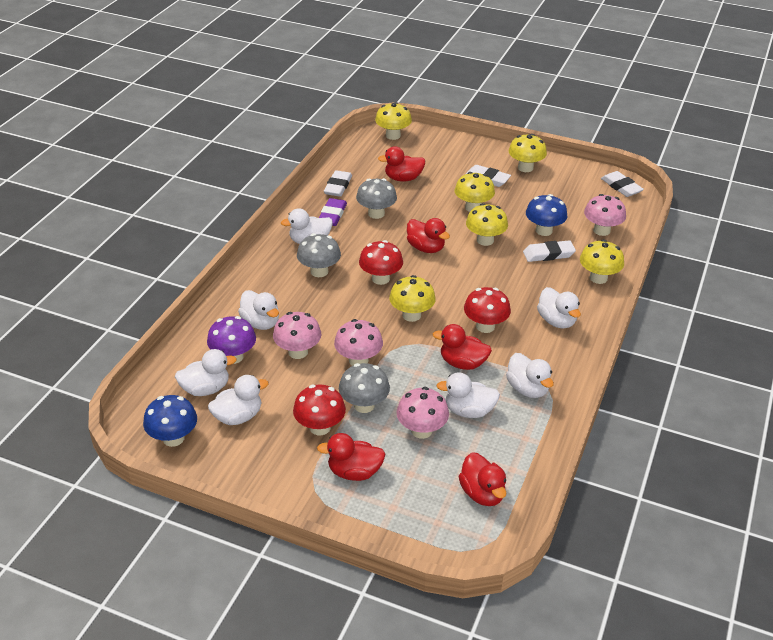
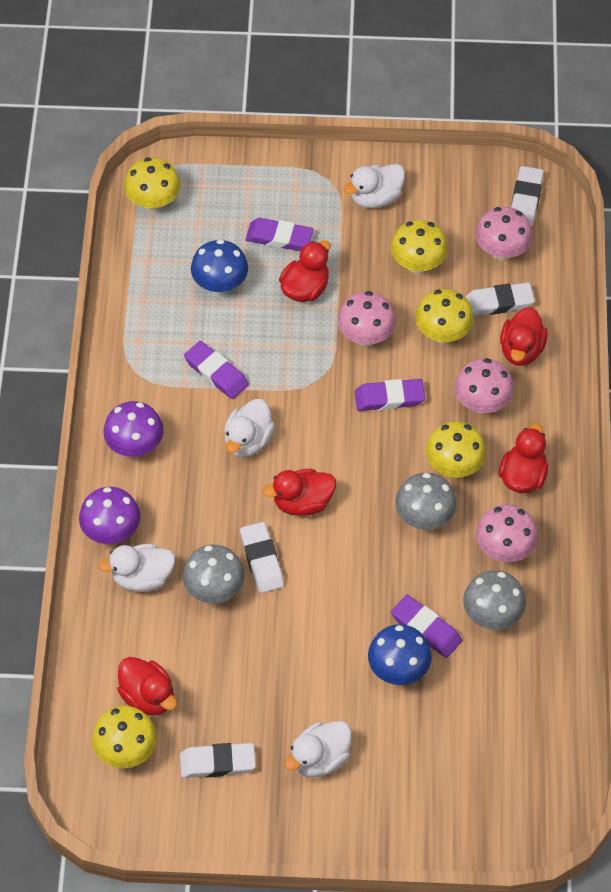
purple eraser: 1 -> 4
purple mushroom: 1 -> 2
red mushroom: 3 -> 0
white duck: 7 -> 4
yellow mushroom: 6 -> 5

